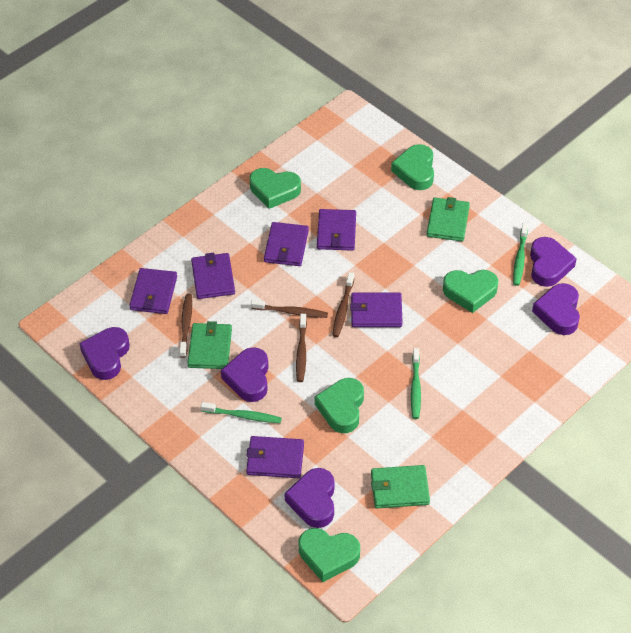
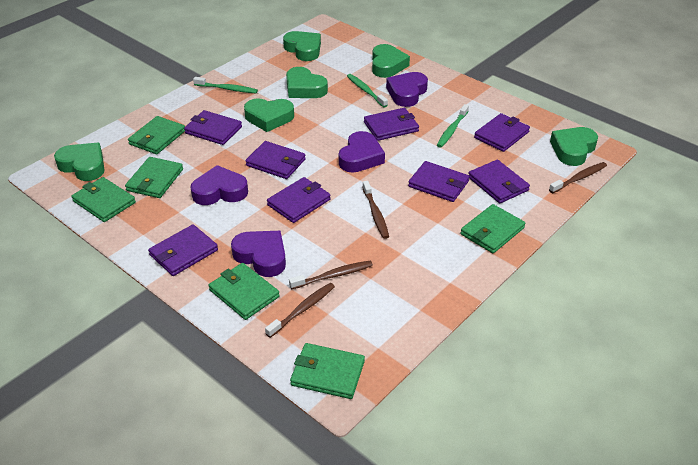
green heart: 5 -> 6
green wallet: 3 -> 6
purple heart: 5 -> 4
purple wallet: 6 -> 8

